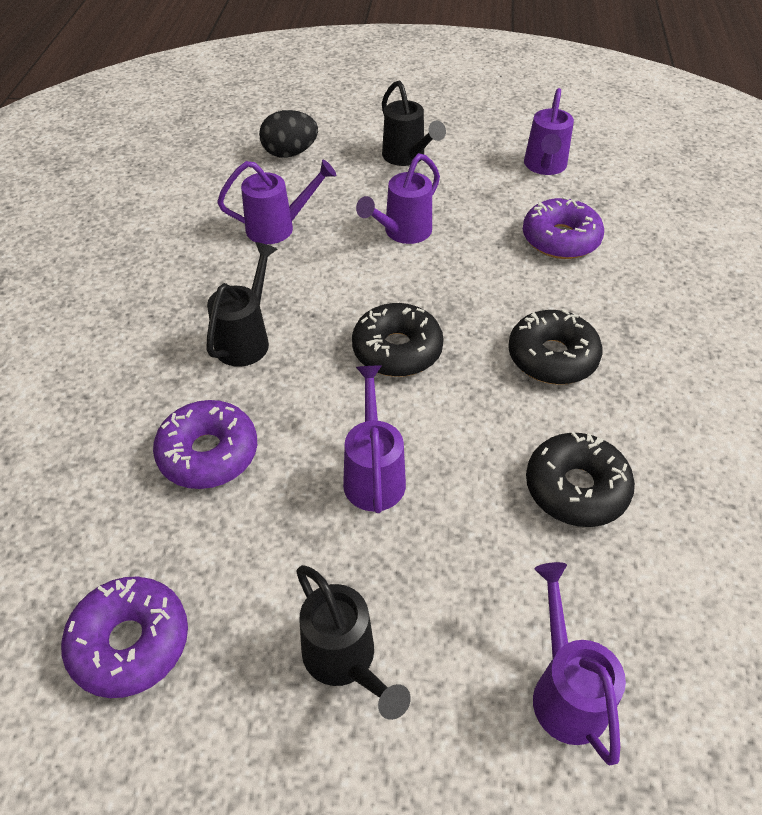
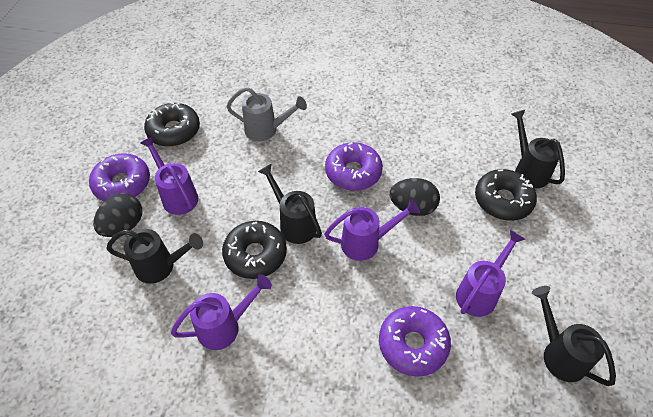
black egg: 1 -> 2
black watering can: 3 -> 4
grey watering can: 0 -> 1
purple watering can: 5 -> 4

